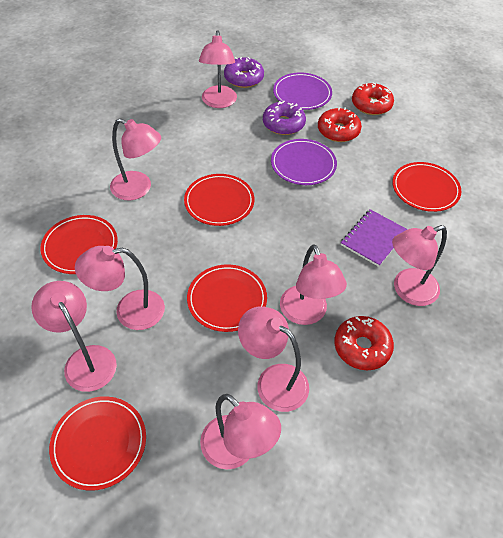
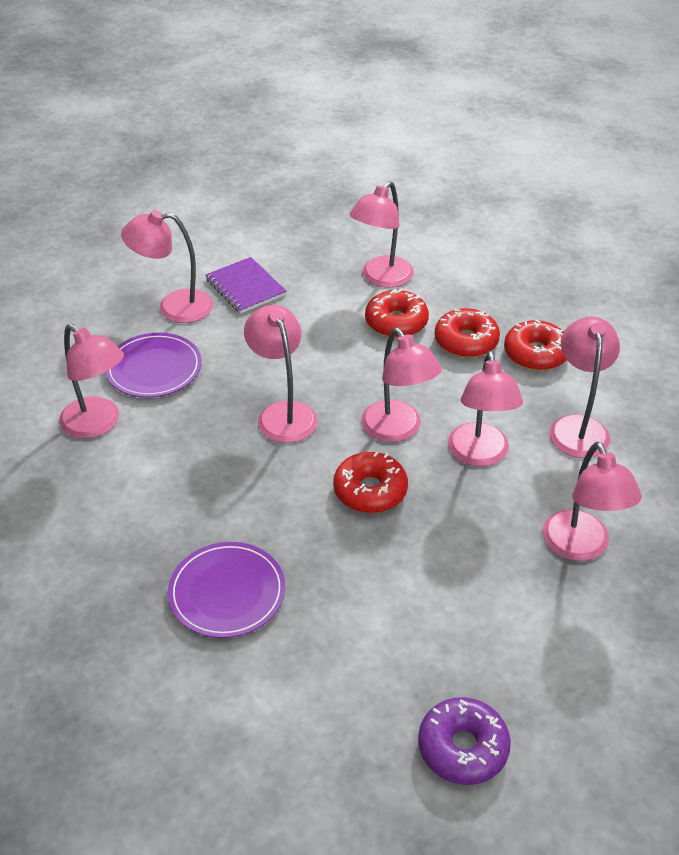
purple donut: 2 -> 1
red donut: 3 -> 4
red plate: 5 -> 0

